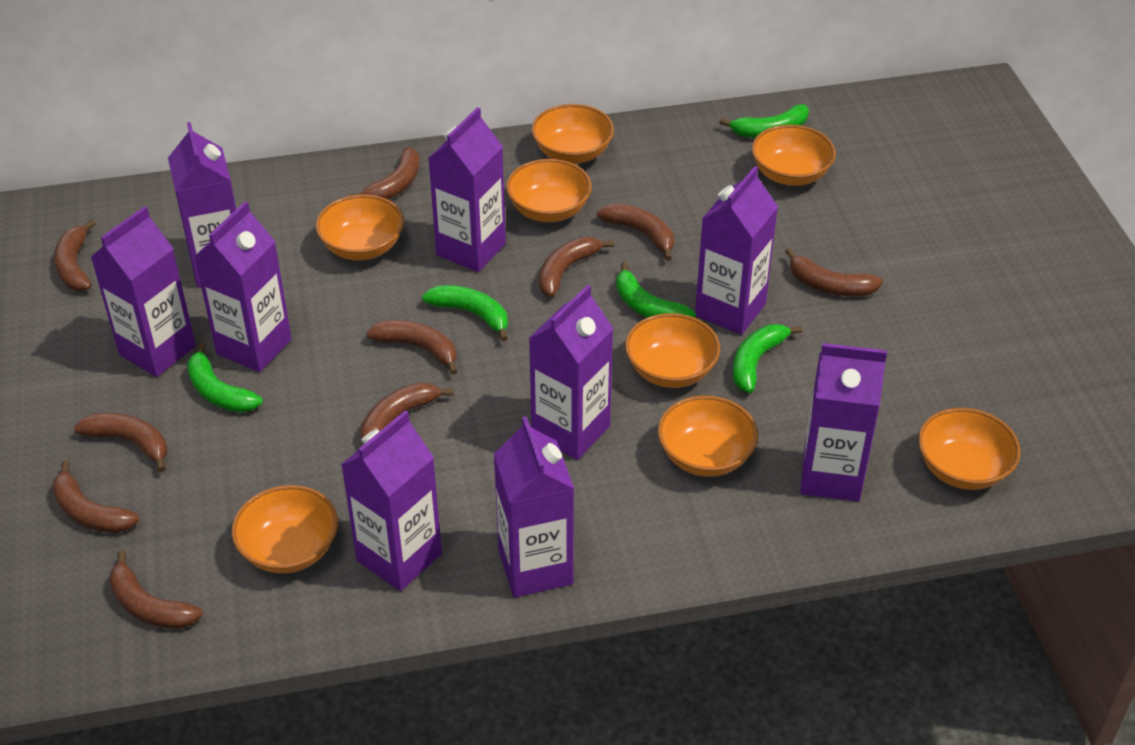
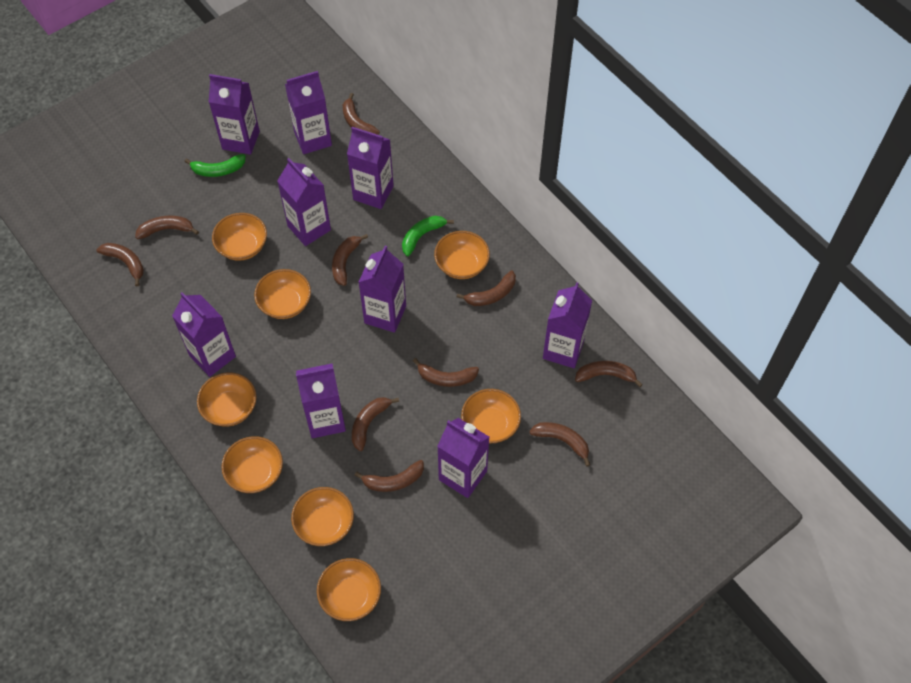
green banana: 5 -> 2

